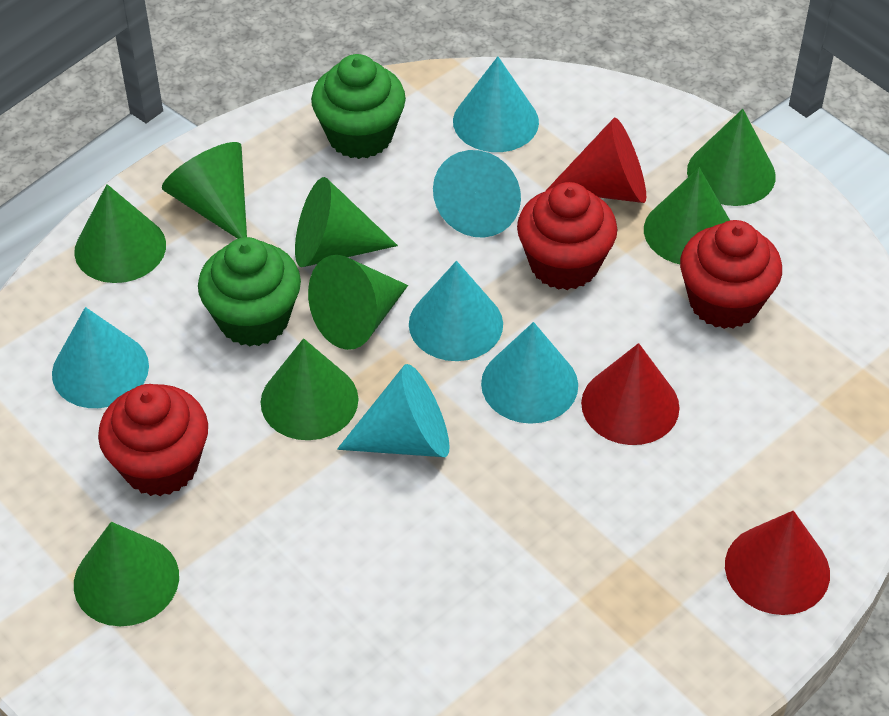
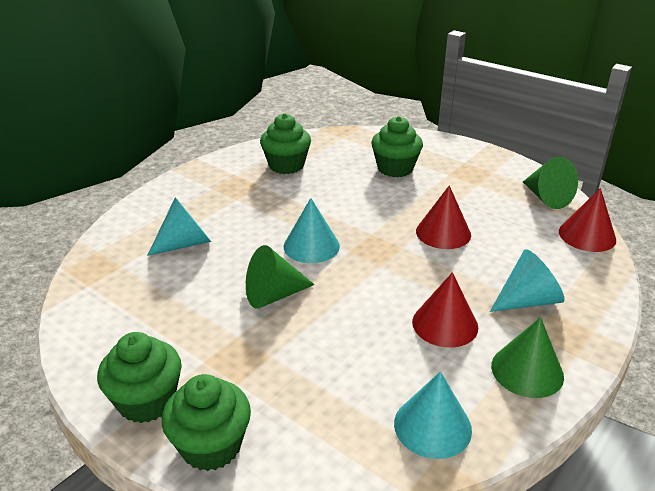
green cone: 8 -> 3
green cupcake: 2 -> 4
red cupcake: 3 -> 0
turquoise cone: 6 -> 4

